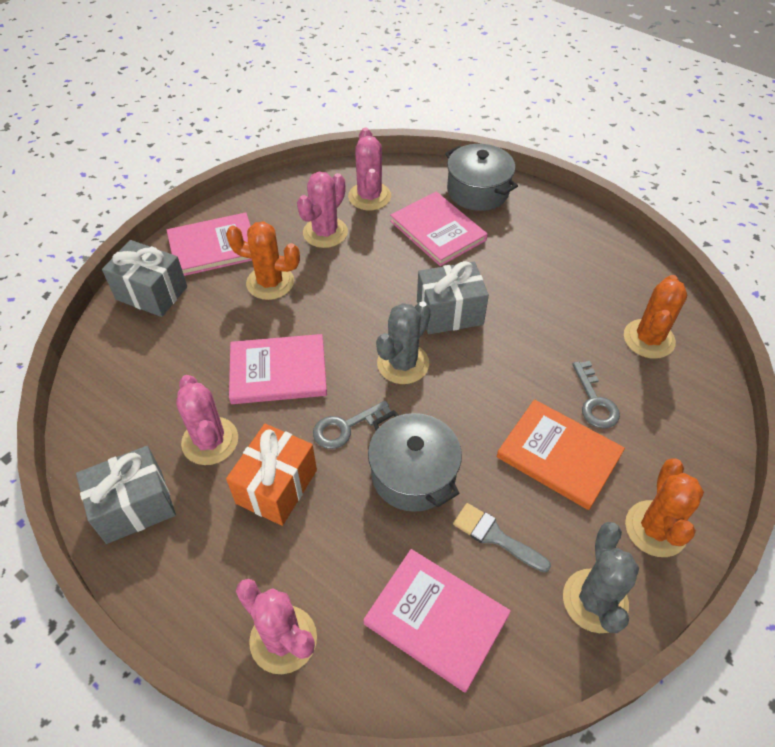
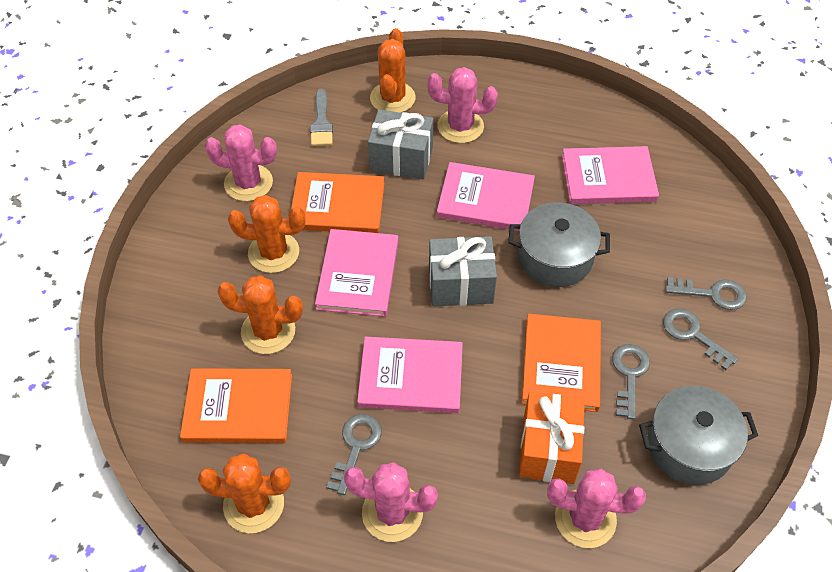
grey cactus: 2 -> 0
grey gift: 3 -> 2
grey key: 2 -> 4
orange book: 1 -> 3
orange cactus: 3 -> 4

